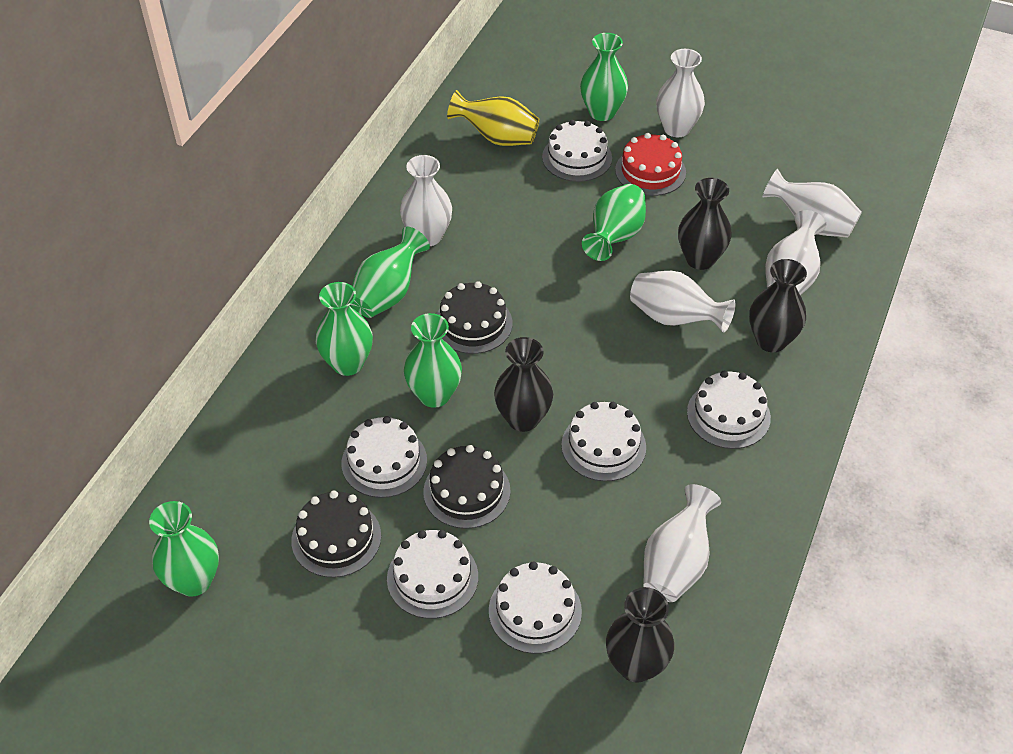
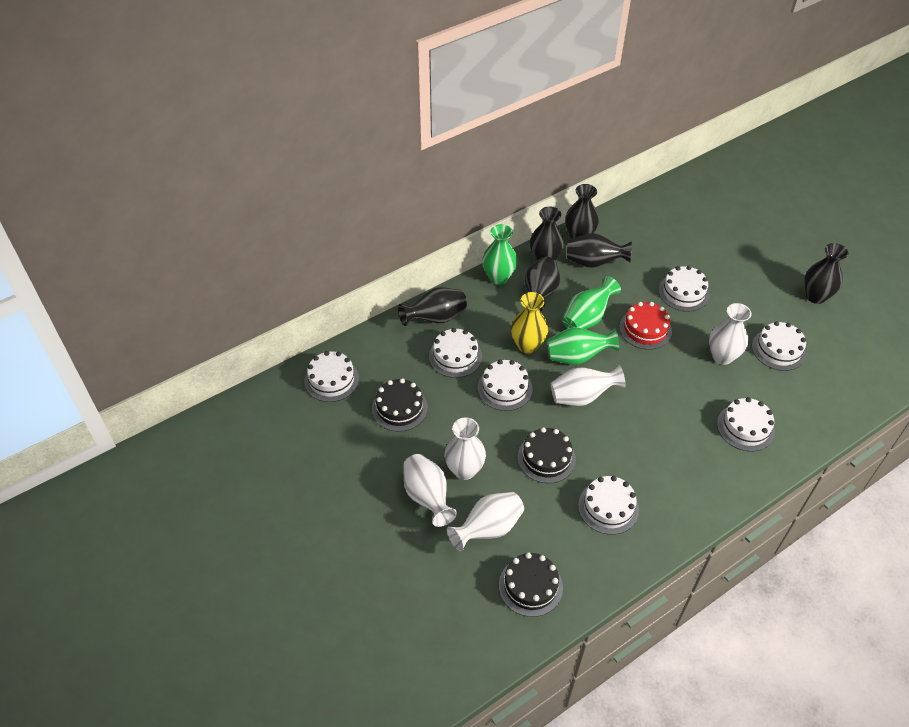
black vase: 4 -> 6
green vase: 6 -> 3
white cake: 6 -> 7
white vase: 6 -> 5

